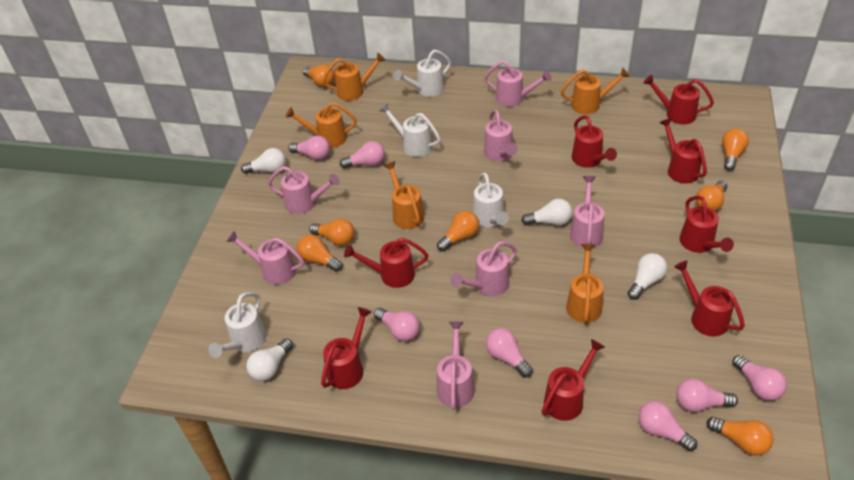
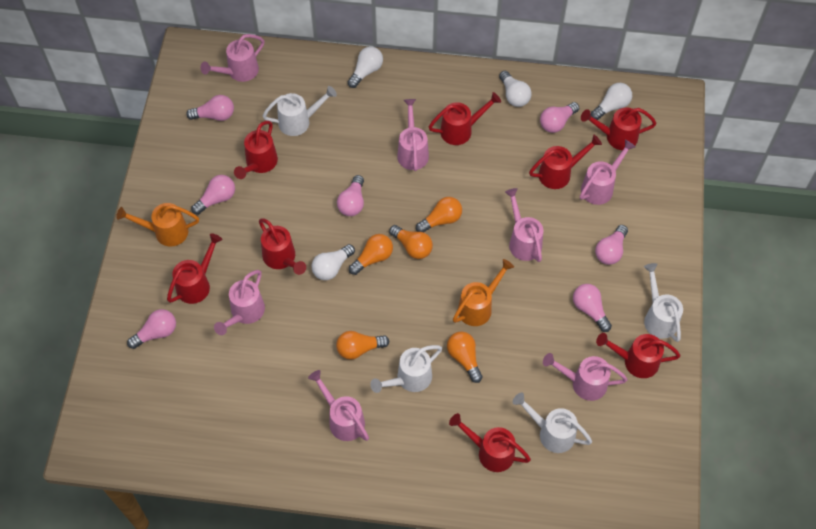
orange light bulb: 7 -> 5
orange watering can: 5 -> 2

